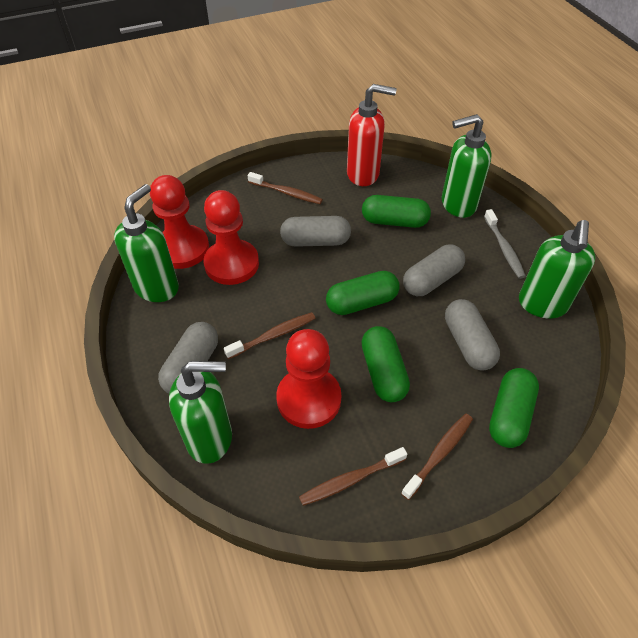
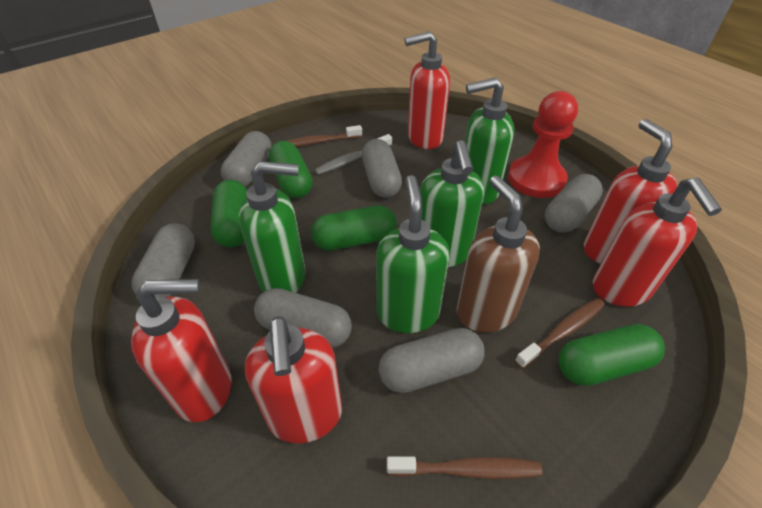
brown soap dispenser: 0 -> 1
brown toothbrush: 4 -> 3
grey capsule: 4 -> 6
red pawn: 3 -> 1
red soap dispenser: 1 -> 5

